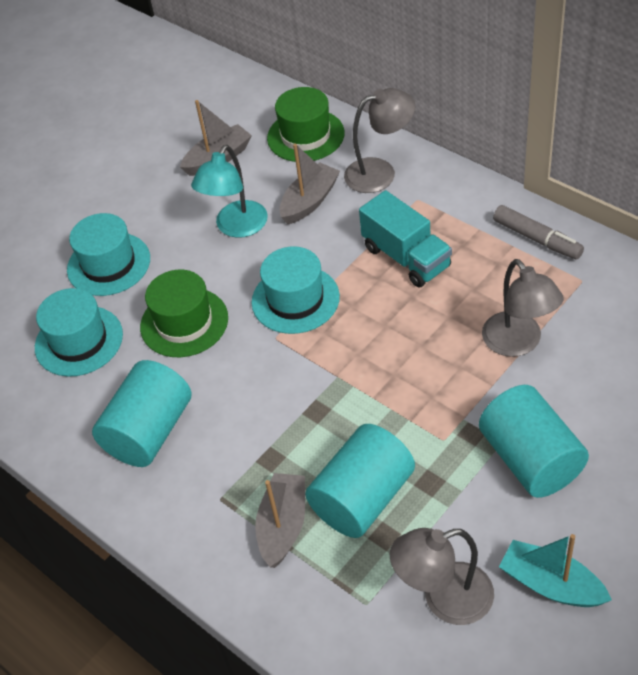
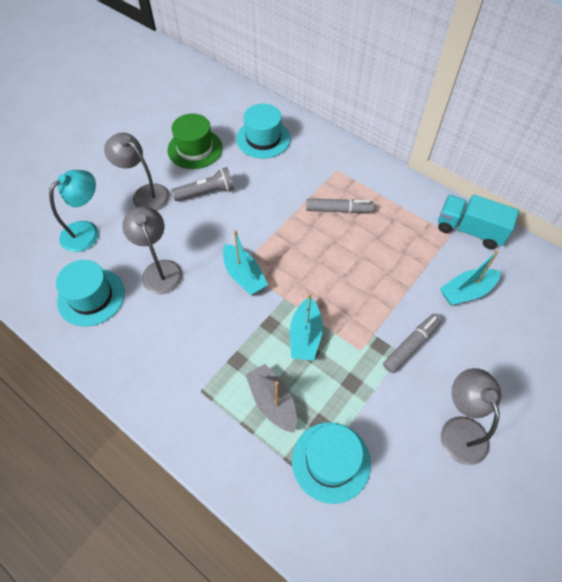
green hat: 2 -> 1
grey boat: 3 -> 1
grey flashlight: 0 -> 1
grey marker: 1 -> 2
turquoise boat: 1 -> 3
turquoise cylinder: 3 -> 0

